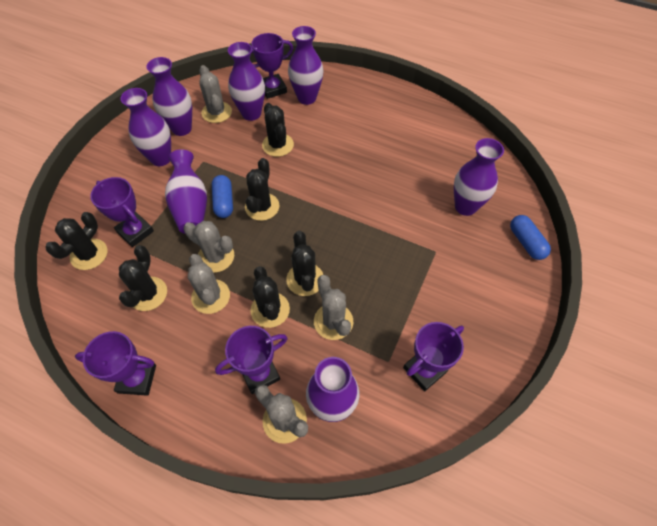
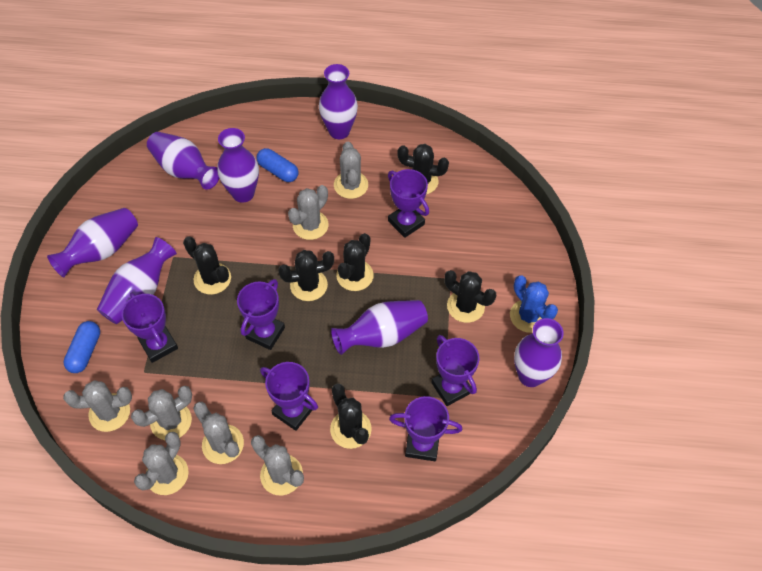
blue cactus: 0 -> 1
grey cactus: 5 -> 7
purple trophy: 5 -> 6

